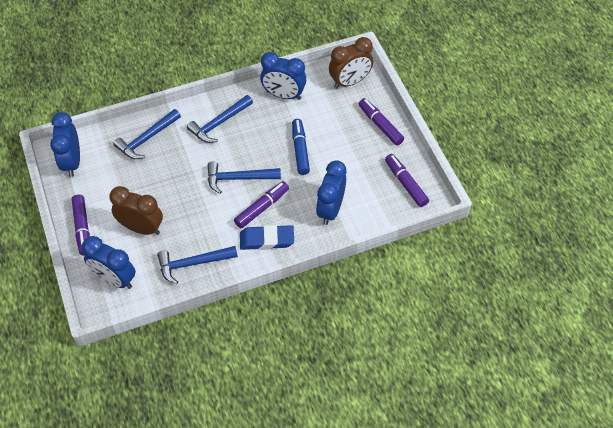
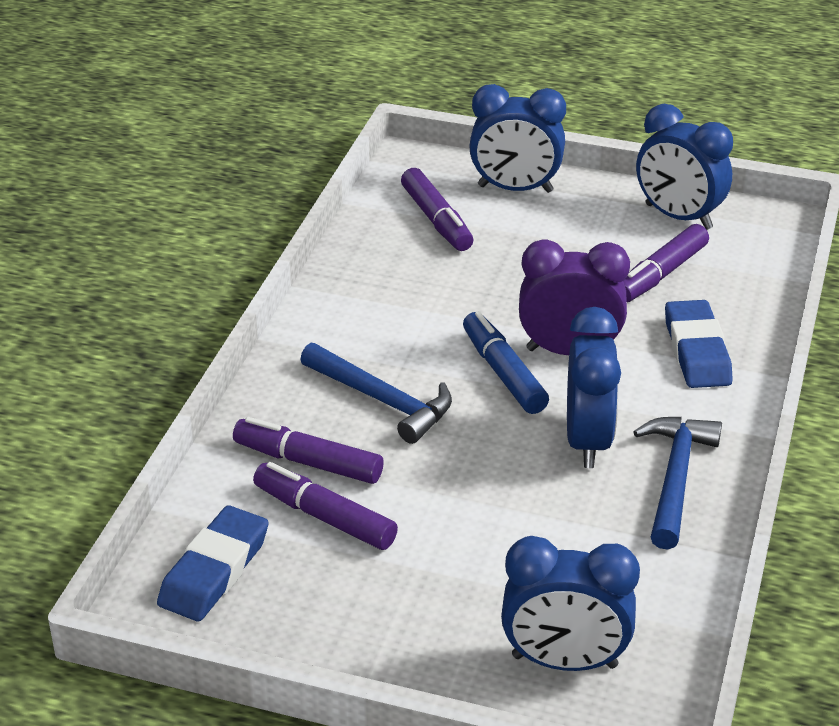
blue eraser: 1 -> 2
blue hammer: 4 -> 2
brown clock: 2 -> 0
purple clock: 0 -> 1

